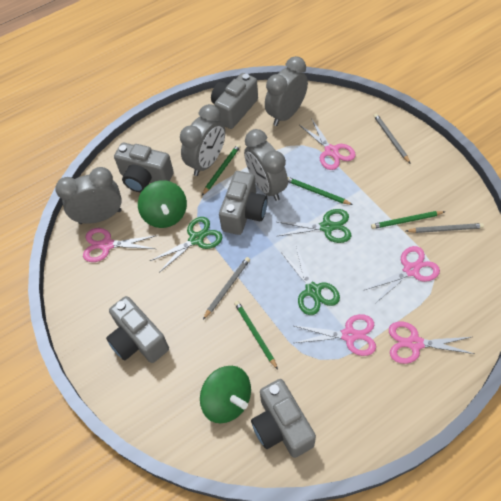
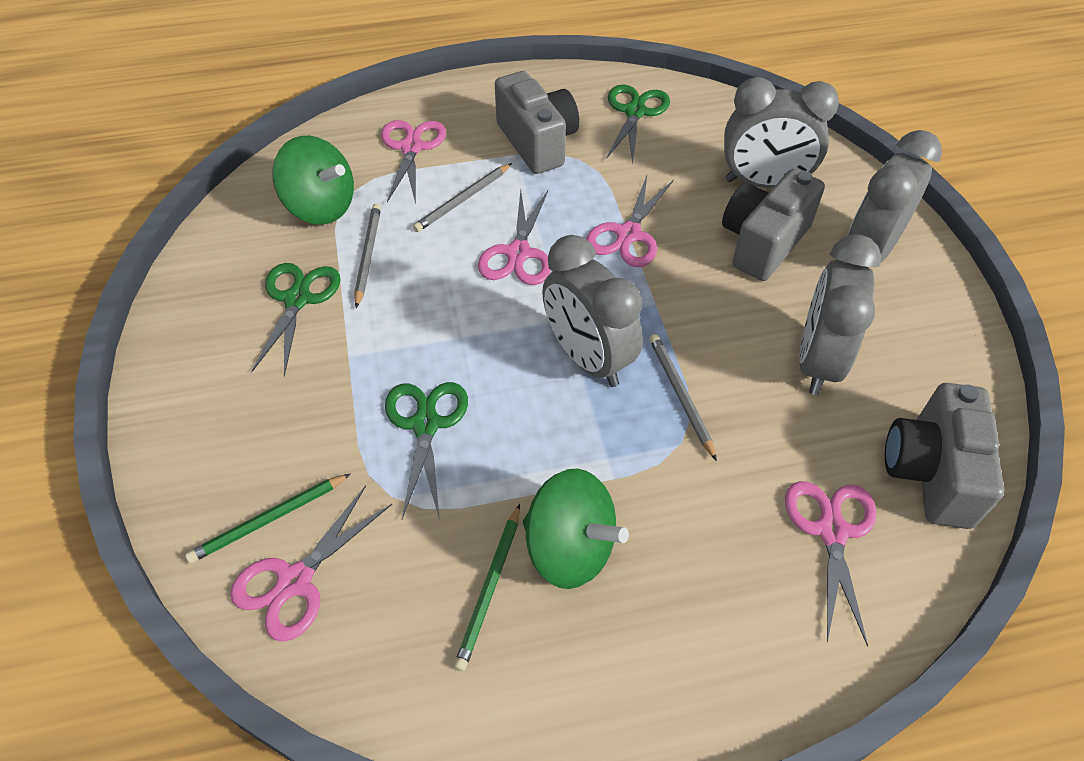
green pencil: 4 -> 2
grey camera: 5 -> 3

